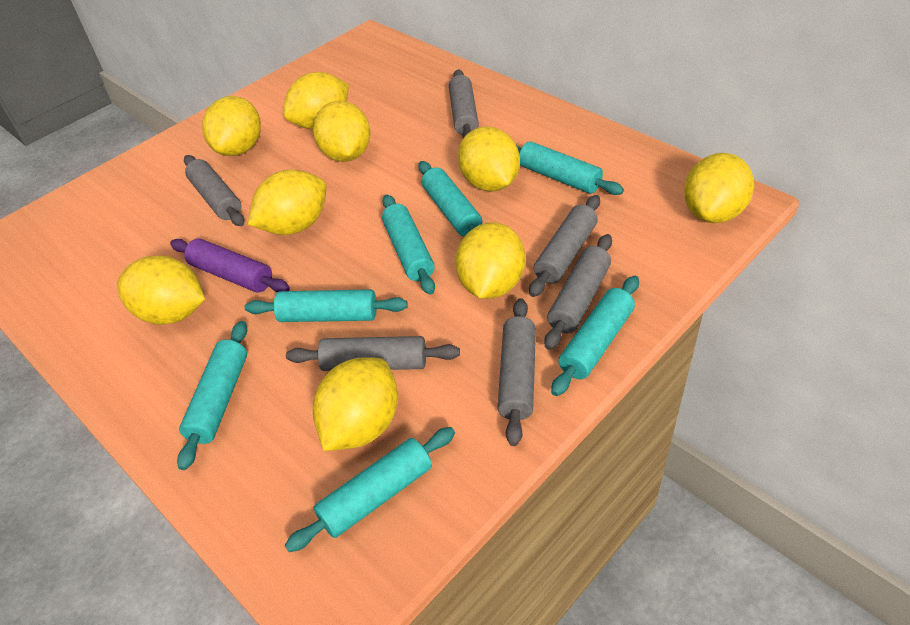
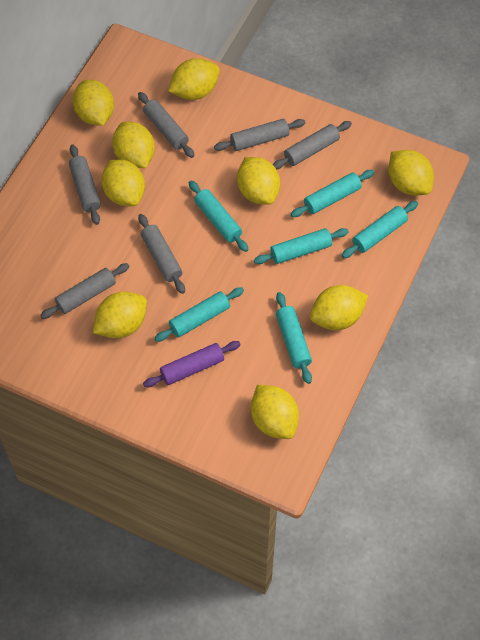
turquoise rolling pin: 7 -> 6

